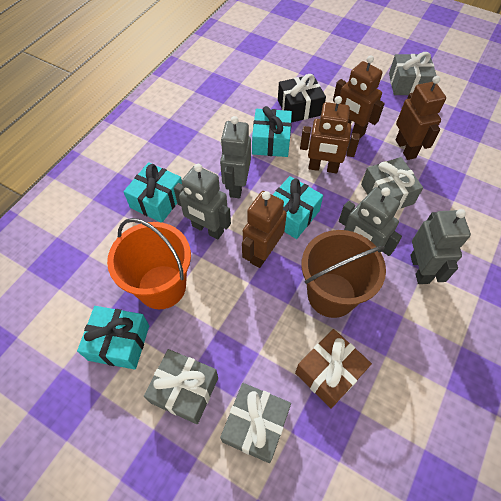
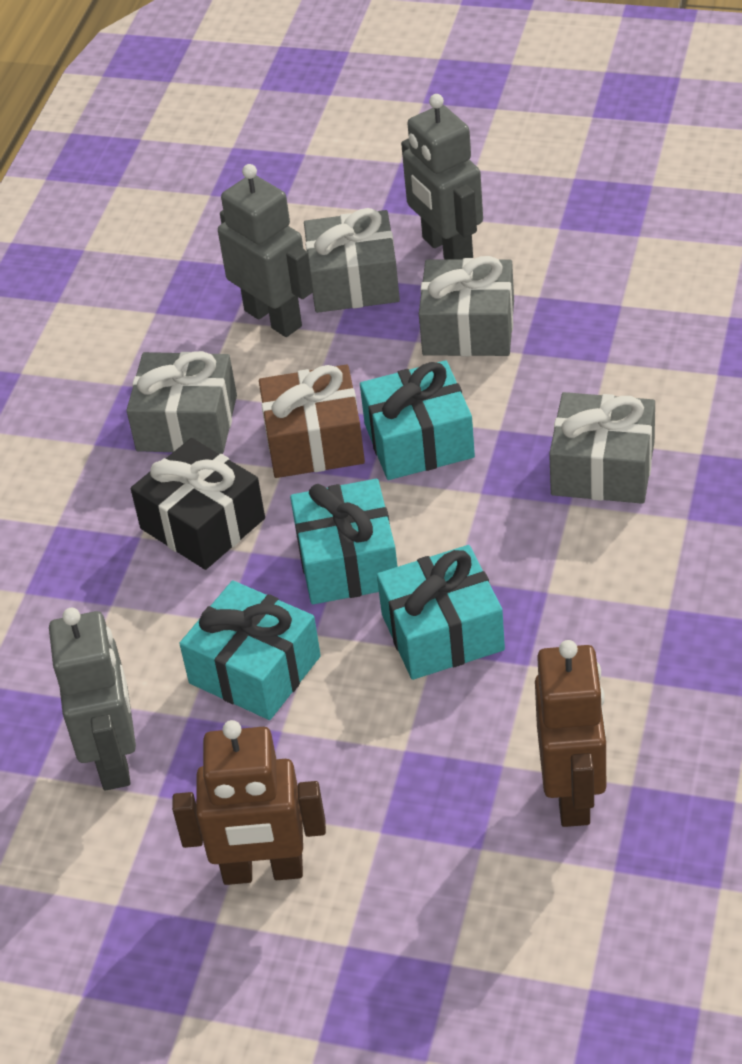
brown bucket: 1 -> 0
brown robot: 4 -> 2
grey robot: 4 -> 3
orange bucket: 1 -> 0

